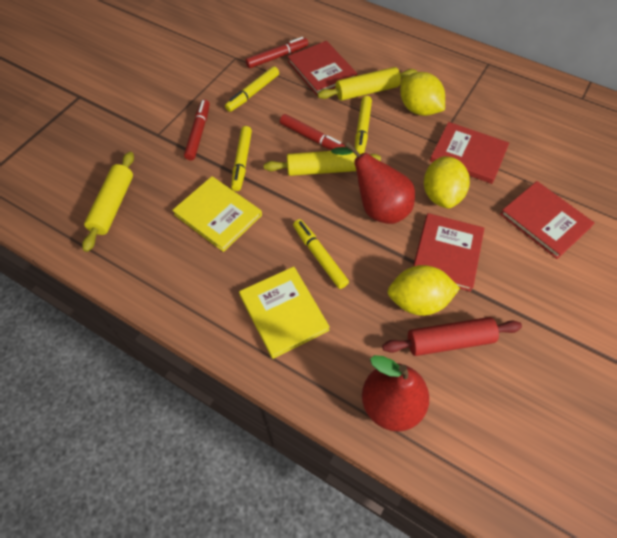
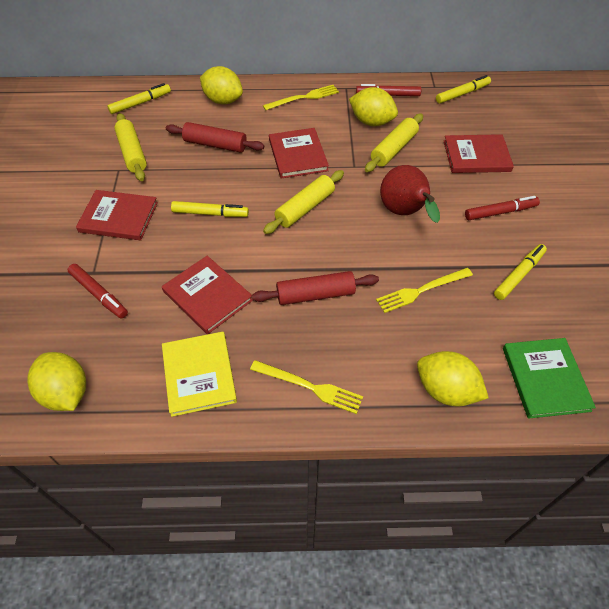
green book: 0 -> 1
red pear: 2 -> 1
red rolling pin: 1 -> 2
yellow book: 2 -> 1
yellow fork: 0 -> 3
yellow lemon: 3 -> 4

